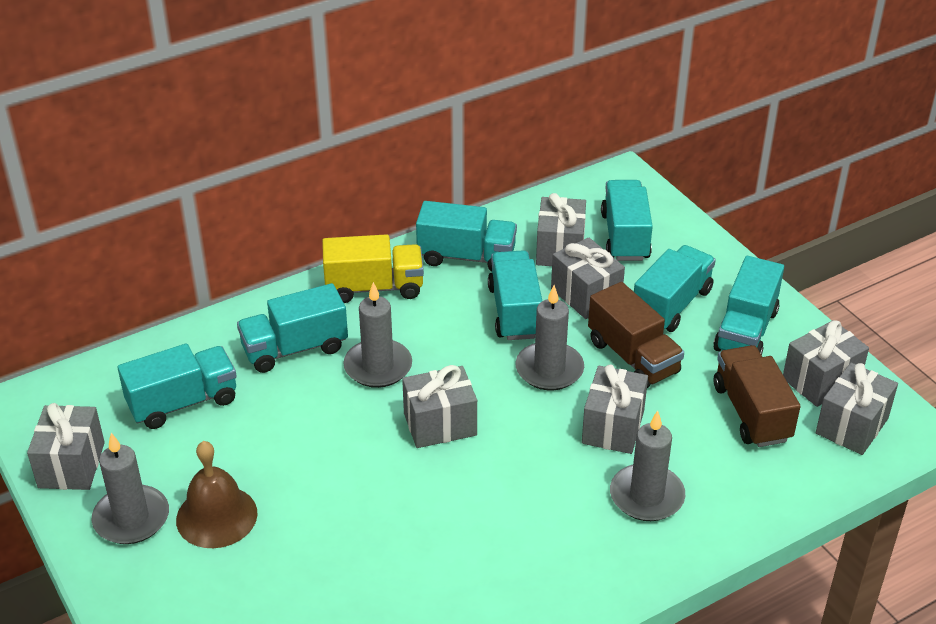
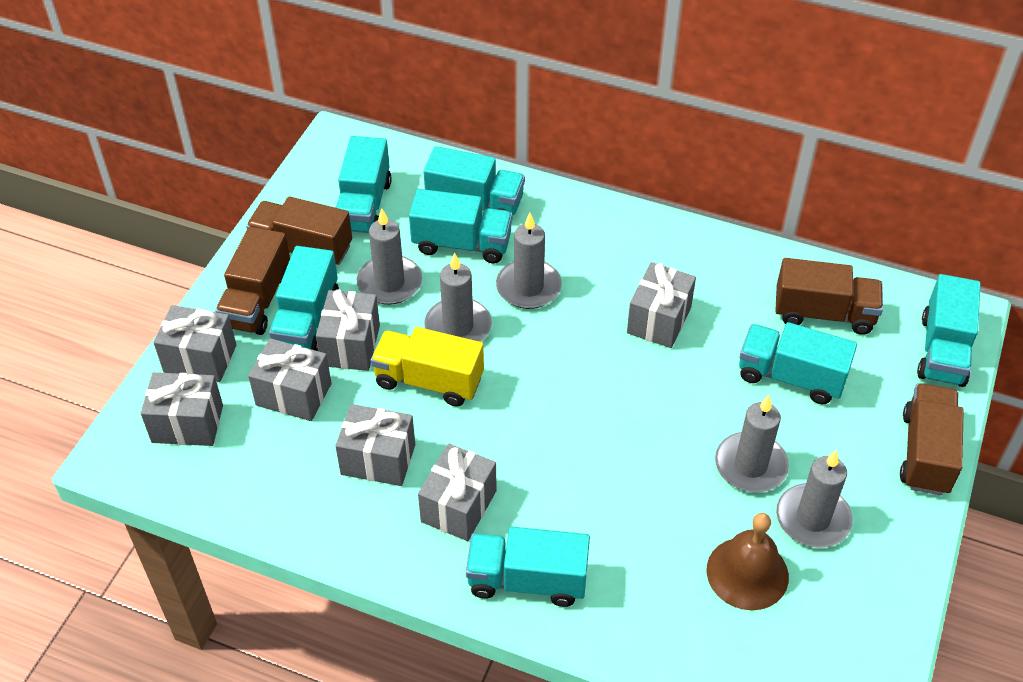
brown truck: 2 -> 4
grey candle: 4 -> 5

